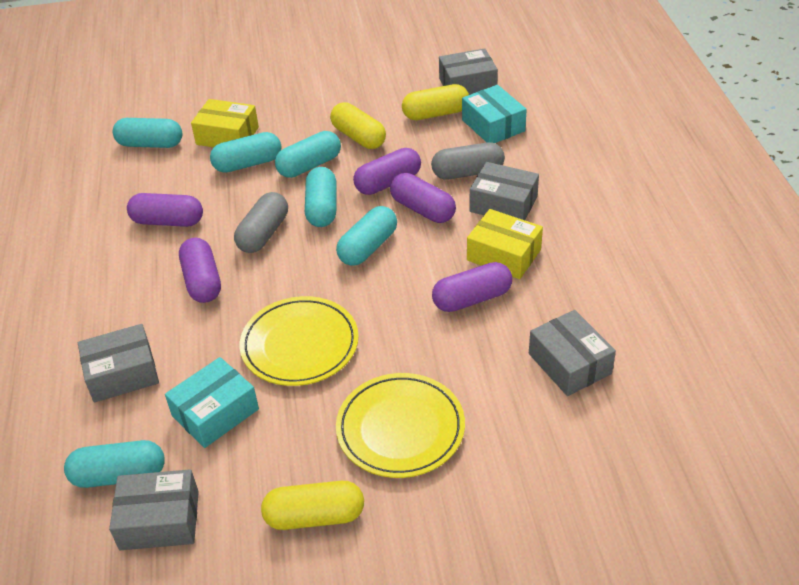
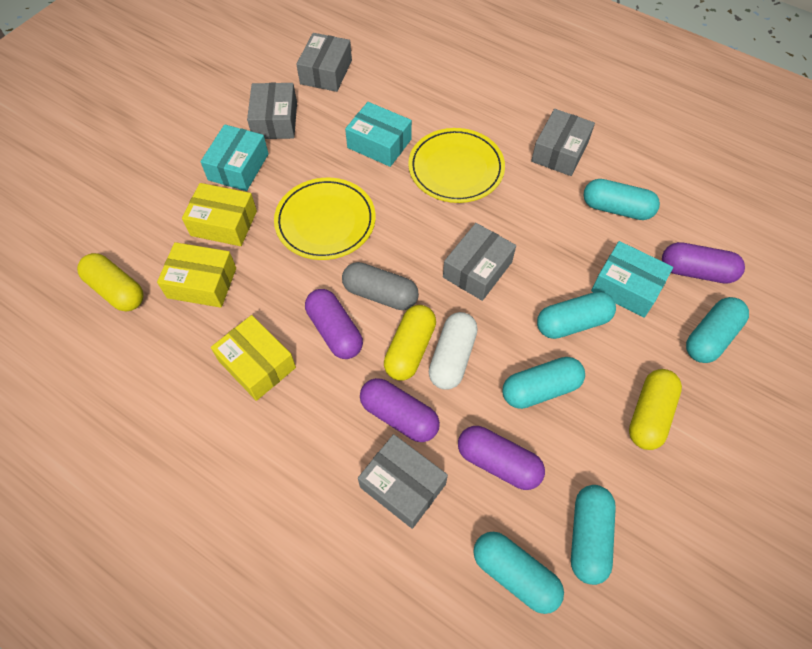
grey capsule: 2 -> 1
purple capsule: 5 -> 4
turquoise box: 2 -> 3
white capsule: 0 -> 1
yellow box: 2 -> 3

